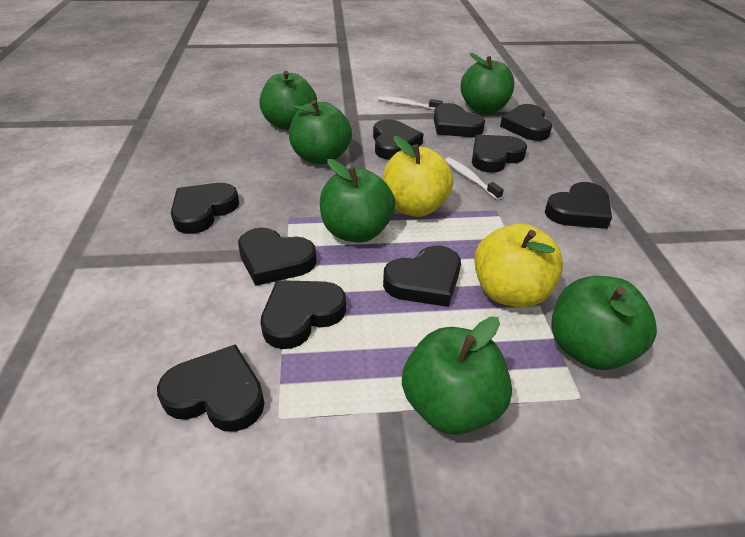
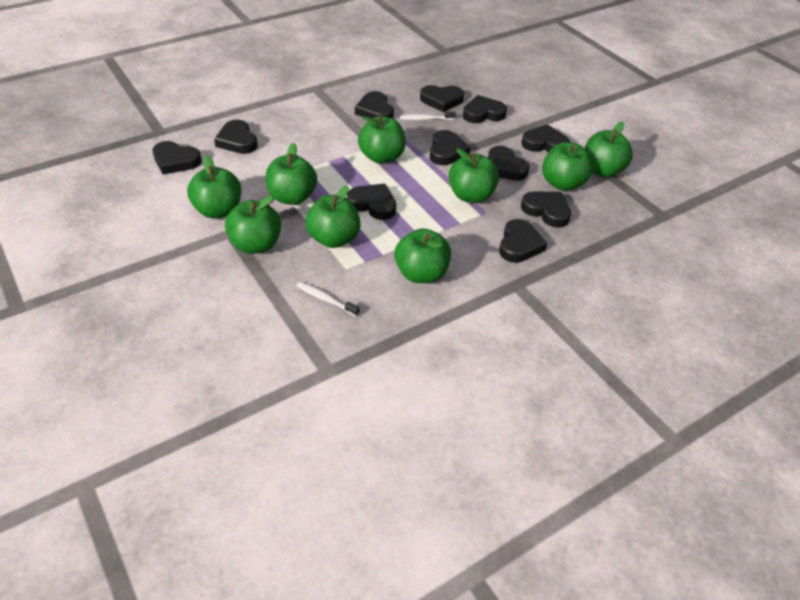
black heart: 10 -> 11
green apple: 6 -> 9
yellow apple: 2 -> 0

